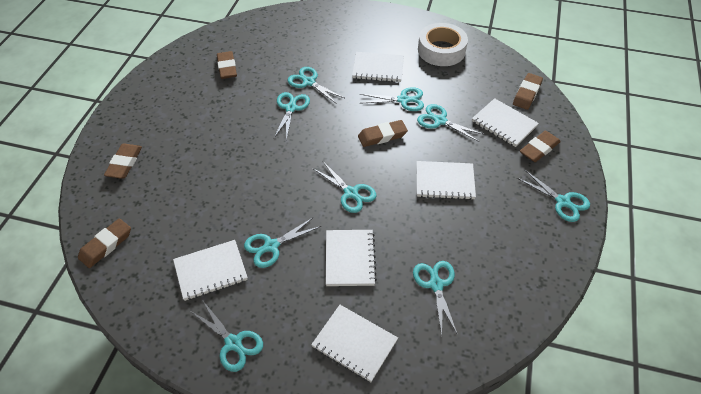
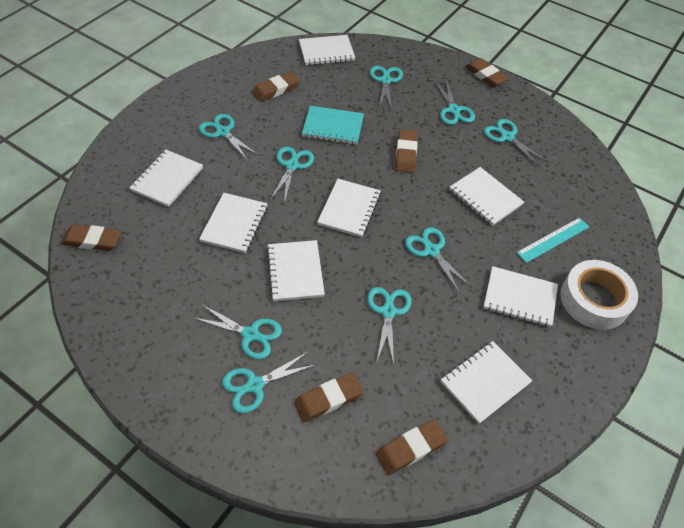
turquoise notebook: 0 -> 1
turquoise ruler: 0 -> 1
white notebook: 6 -> 8

